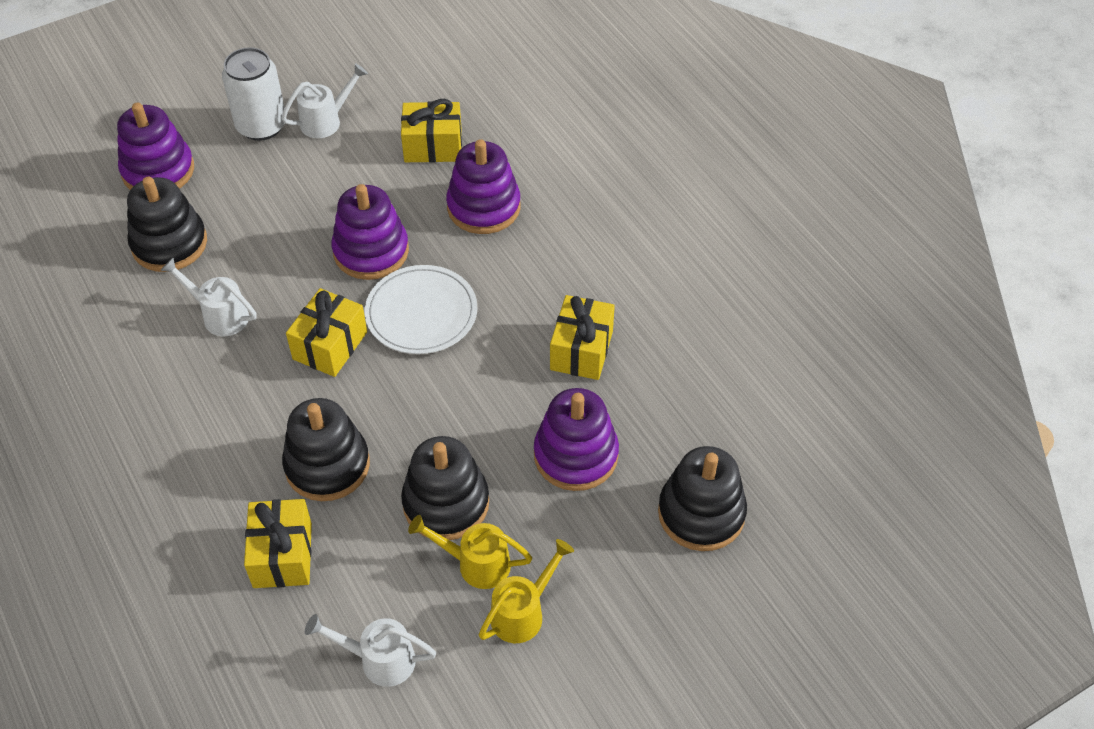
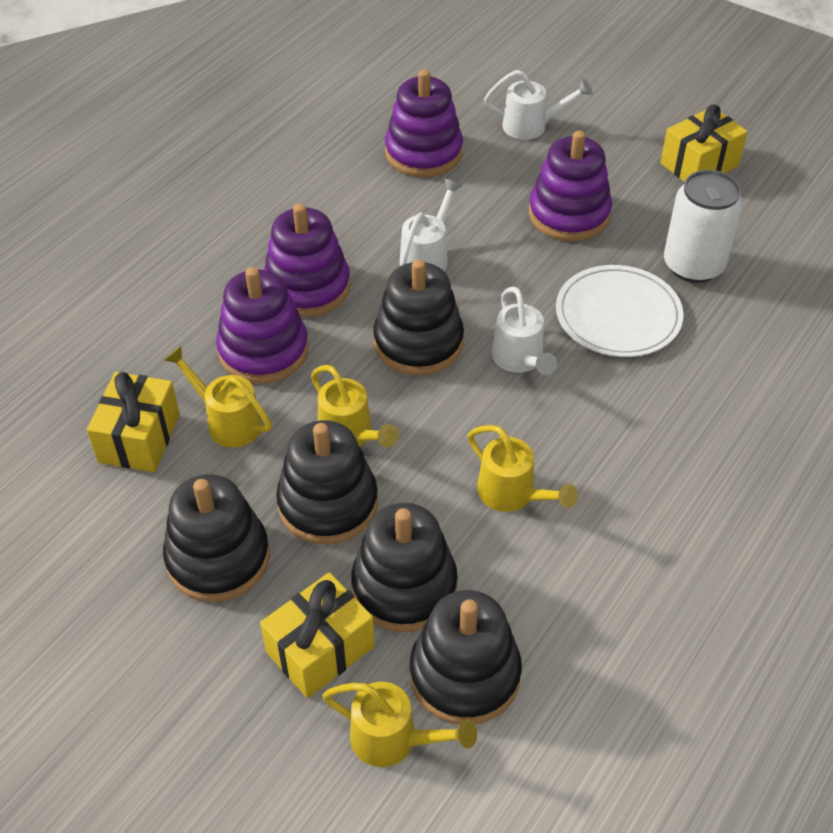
black stacking toy: 4 -> 5
yellow gift: 4 -> 3
yellow watering can: 2 -> 4

